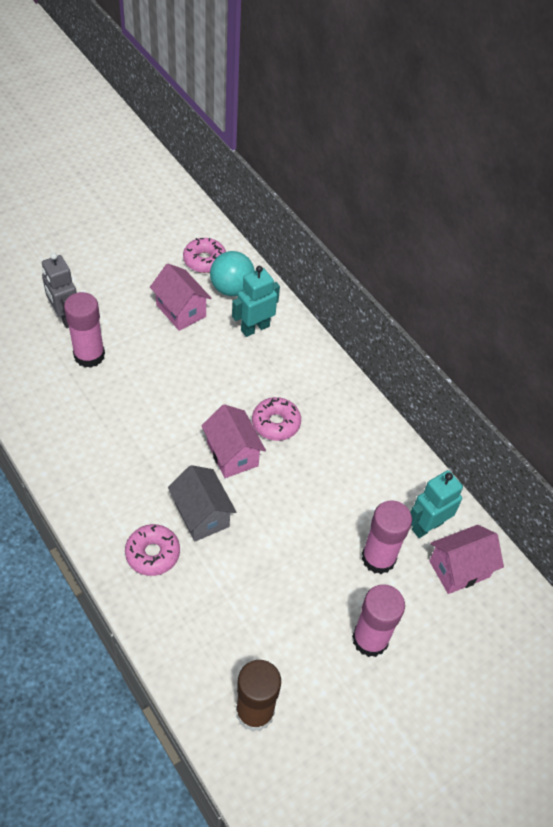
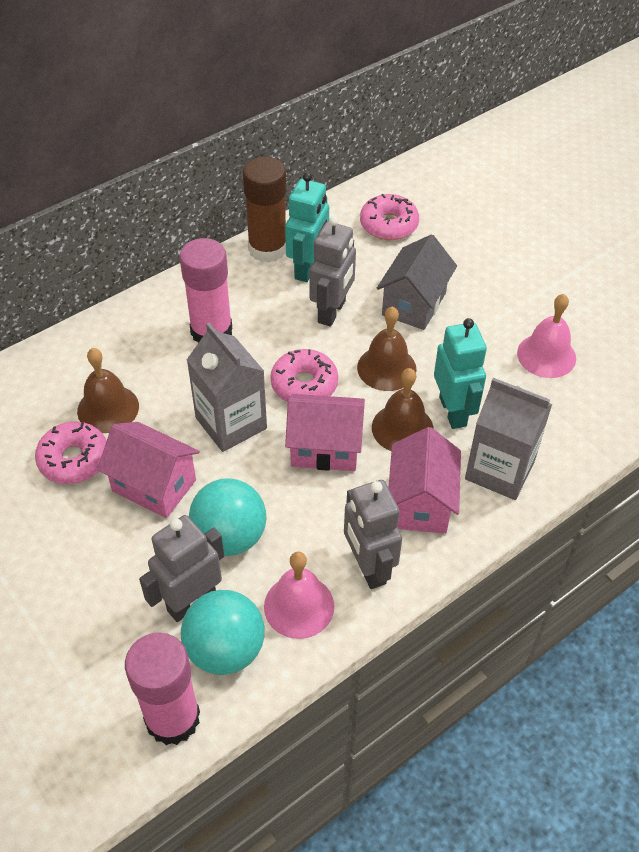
brown bell: 0 -> 3
grey carton: 0 -> 2
grey robot: 1 -> 3
pink bell: 0 -> 2
pink glue stick: 3 -> 2
turquoise ball: 1 -> 2

